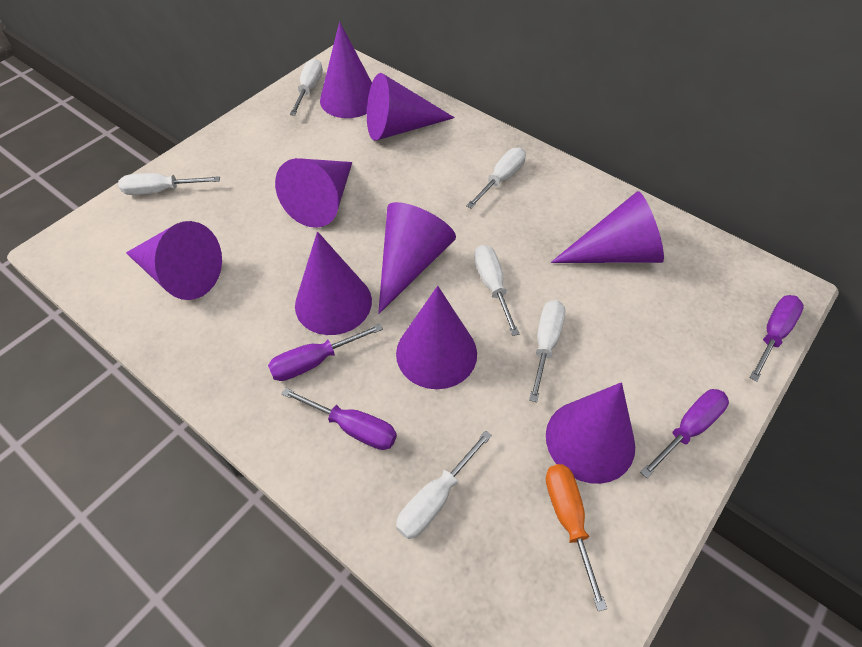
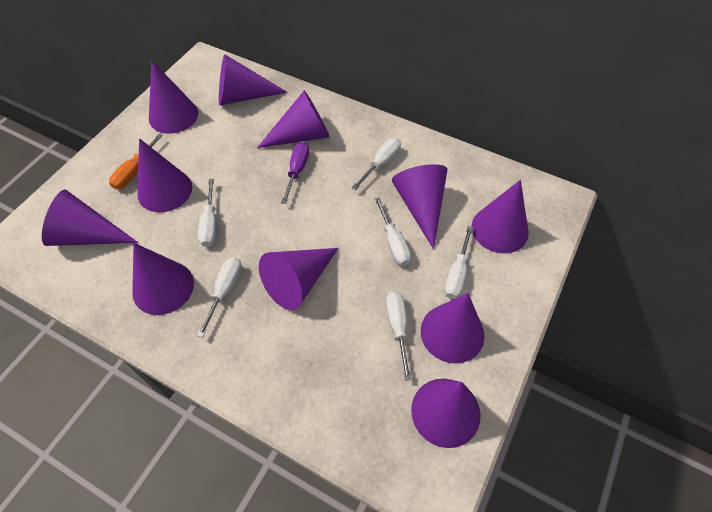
purple cone: 9 -> 11
purple screwdriver: 4 -> 1

